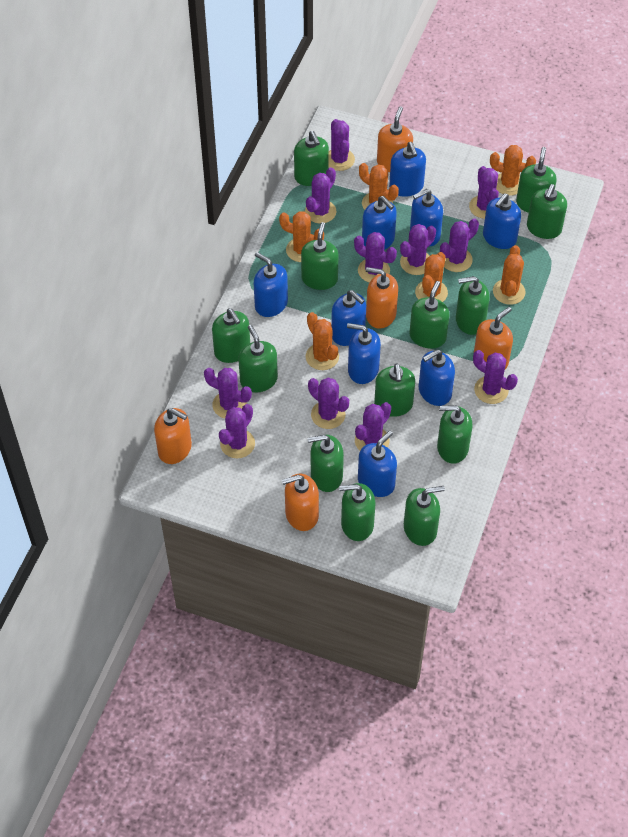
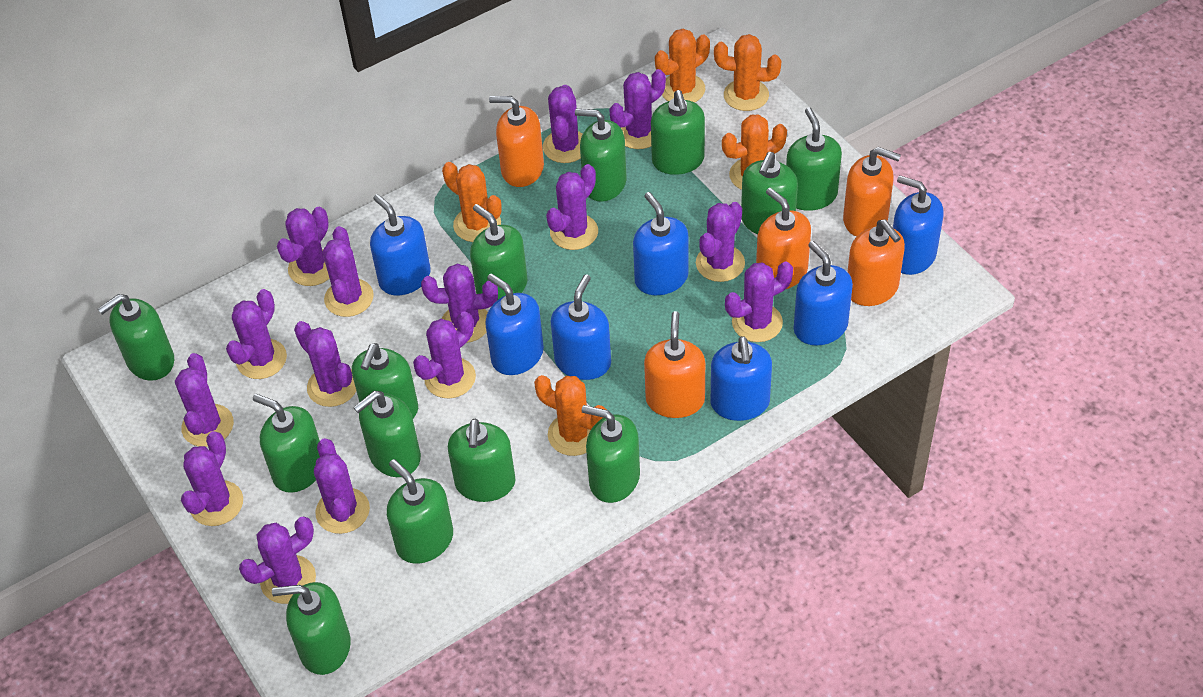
blue soap dispenser: 9 -> 7
orange cactus: 6 -> 5
purple cactus: 11 -> 15

